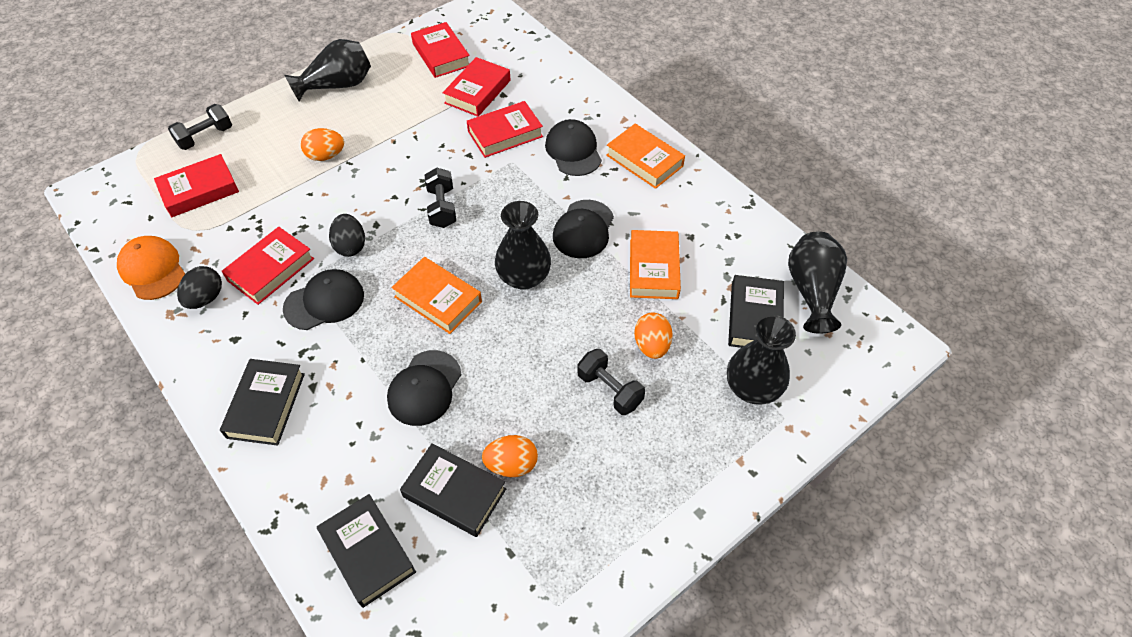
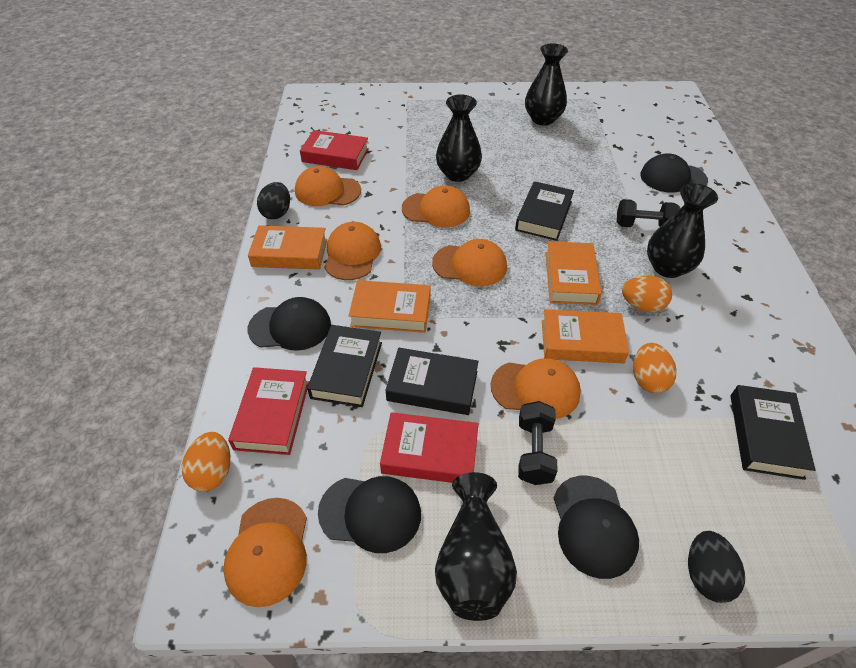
black dumbbell: 3 -> 2
orange book: 3 -> 4
orange cap: 1 -> 6
red book: 5 -> 3

